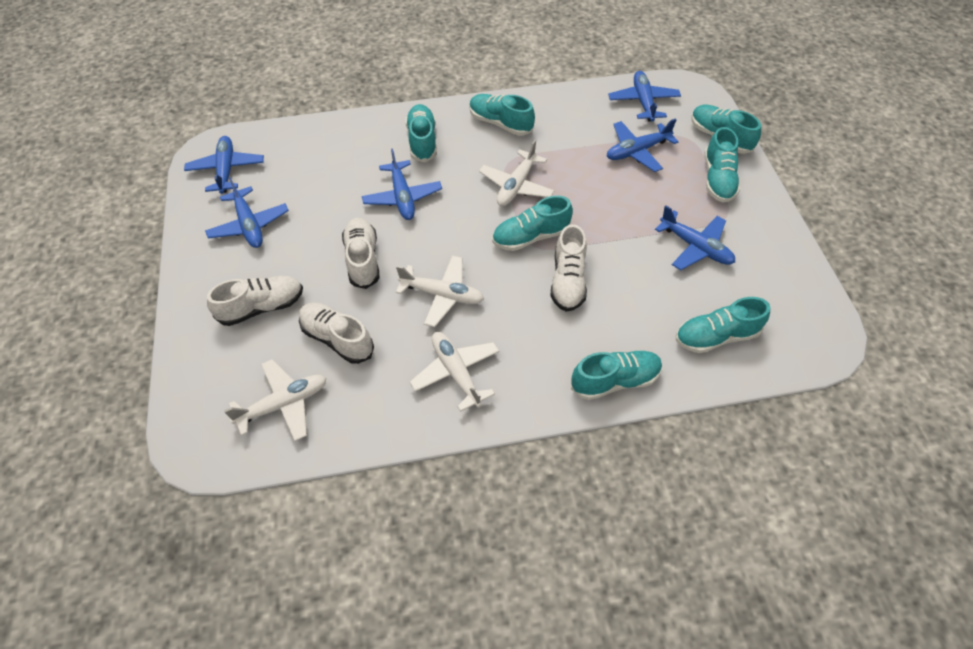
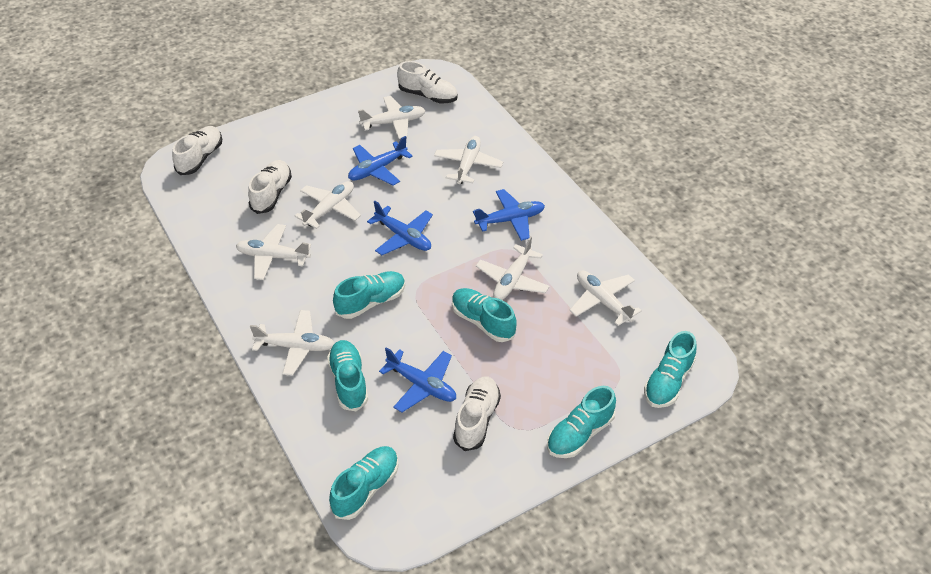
blue plane: 6 -> 4
turquoise shoe: 7 -> 6
white plane: 4 -> 7

